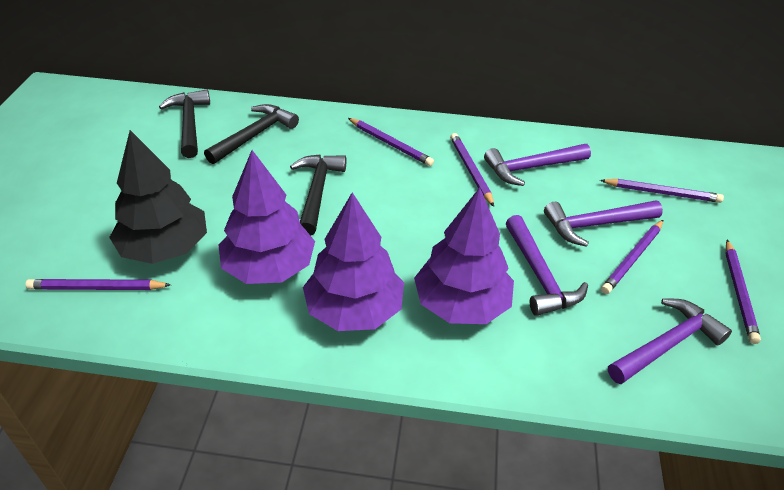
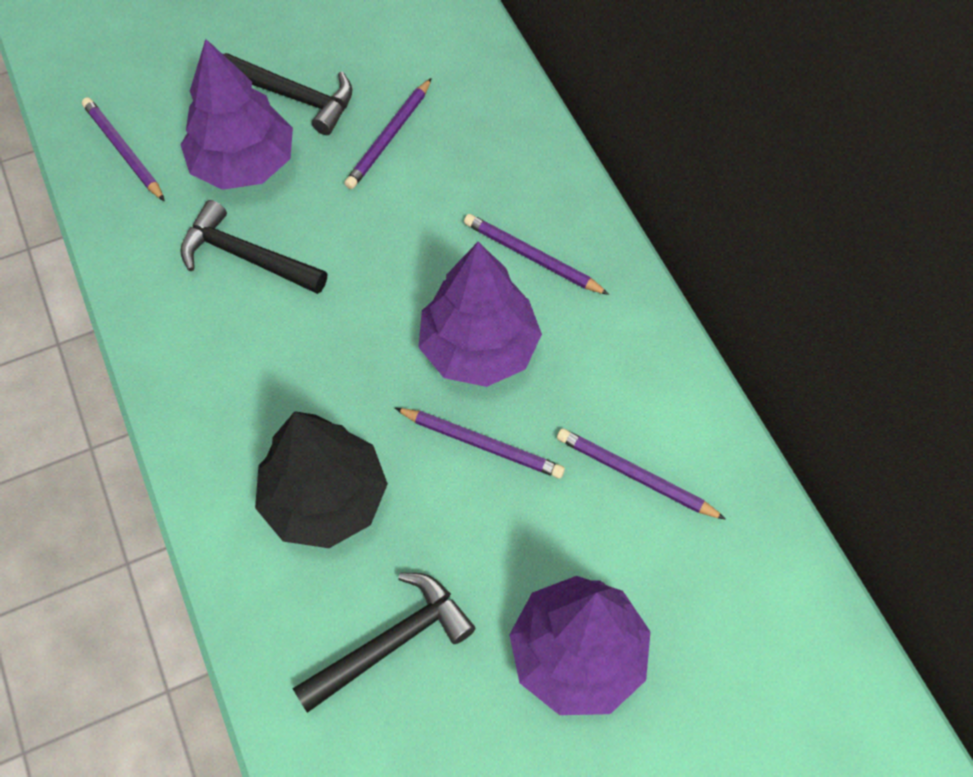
purple hammer: 4 -> 0
purple pencil: 6 -> 5

